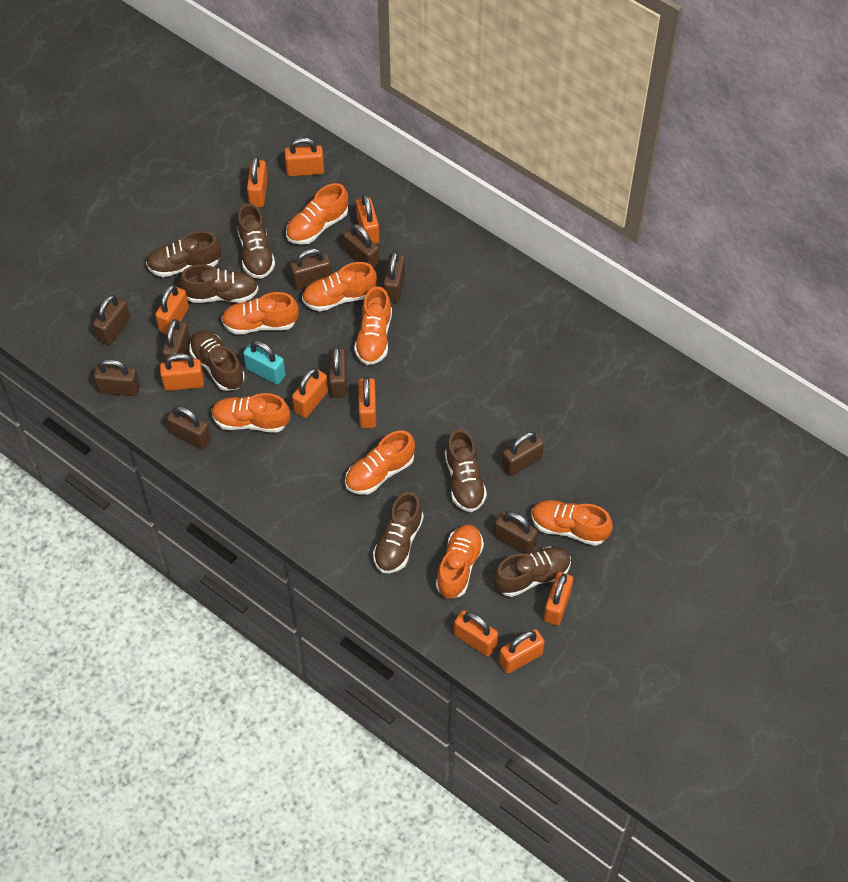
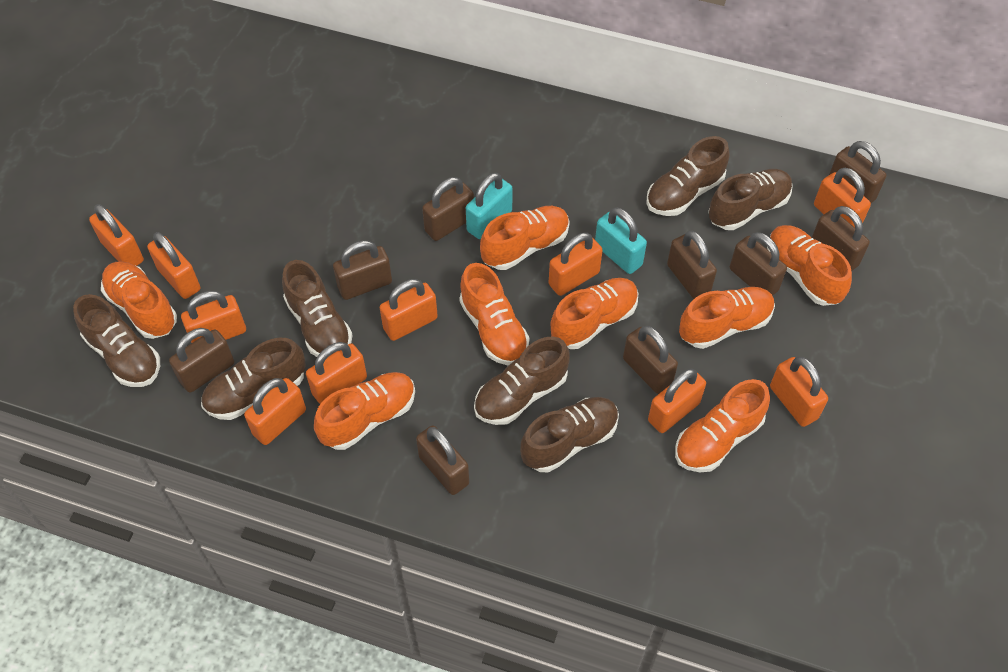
brown padlock: 10 -> 9
turquoise padlock: 1 -> 2

